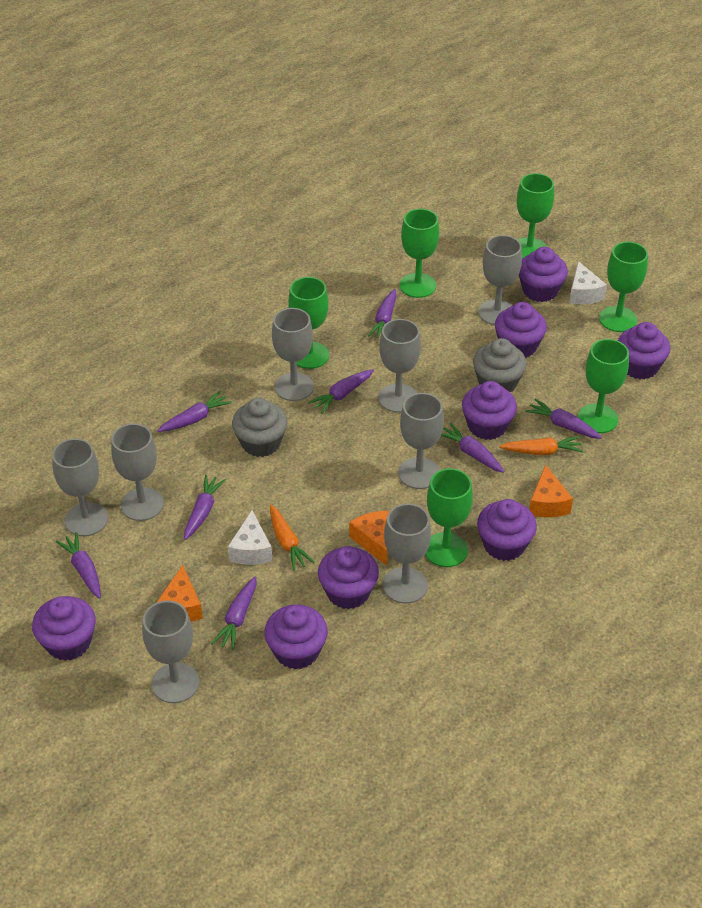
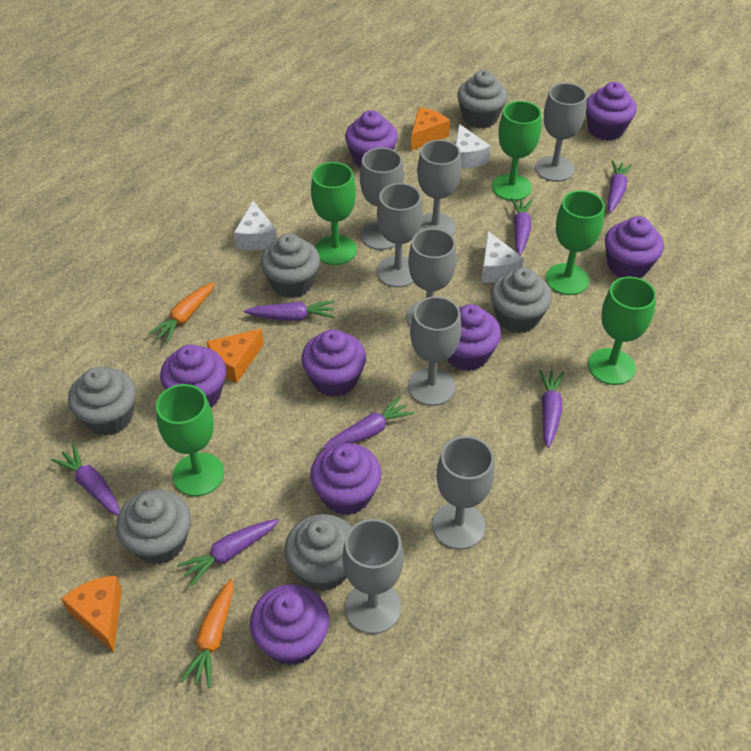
green goblet: 6 -> 5
grey cupcake: 2 -> 6
purple carrot: 8 -> 7
white cheese: 2 -> 3

